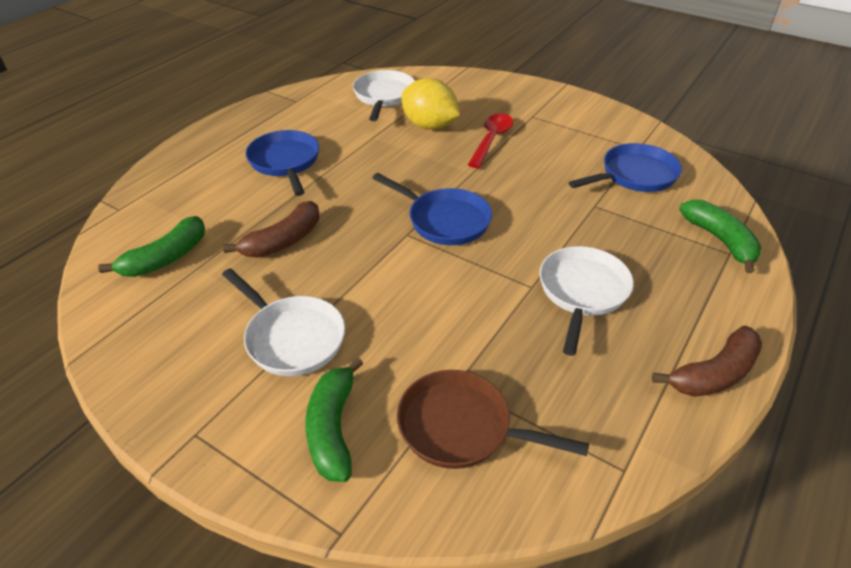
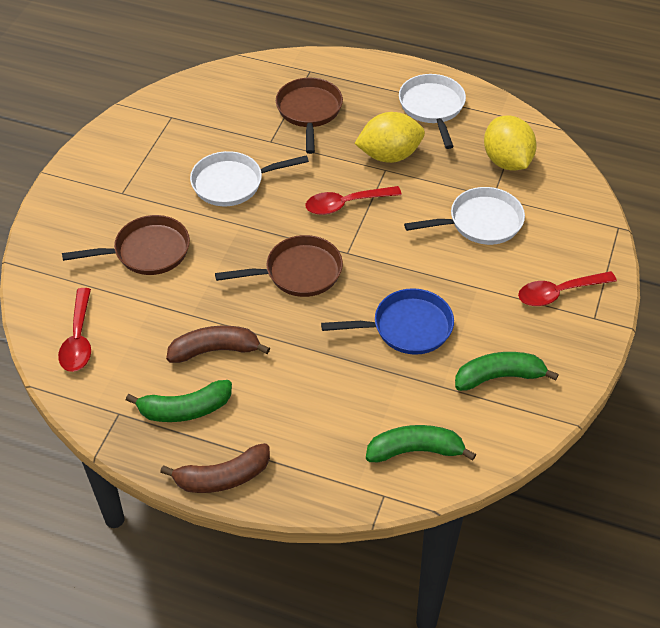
blue pan: 3 -> 1
brown pan: 1 -> 3
red spoon: 1 -> 3
yellow lemon: 1 -> 2

